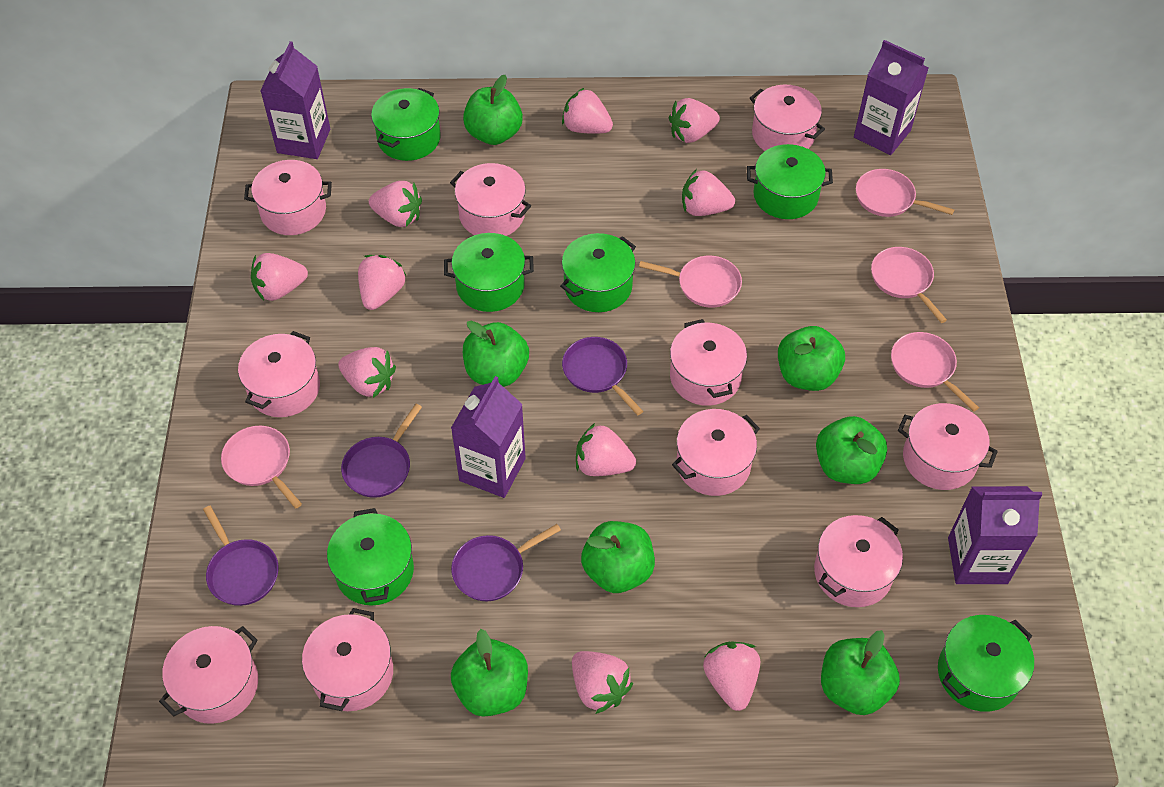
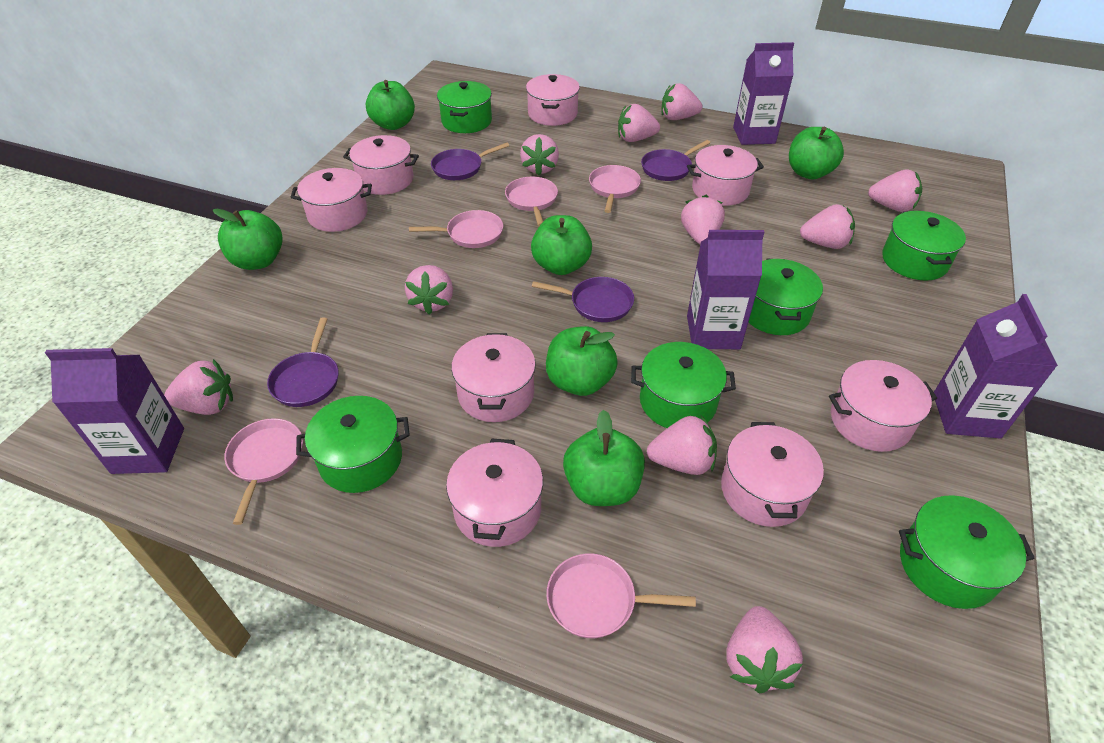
green apple: 7 -> 6
pink pot: 10 -> 8

